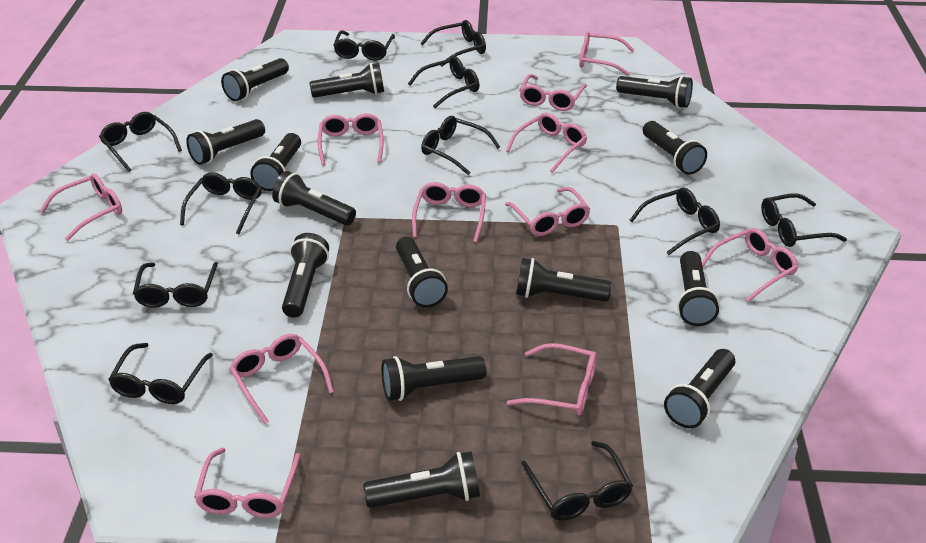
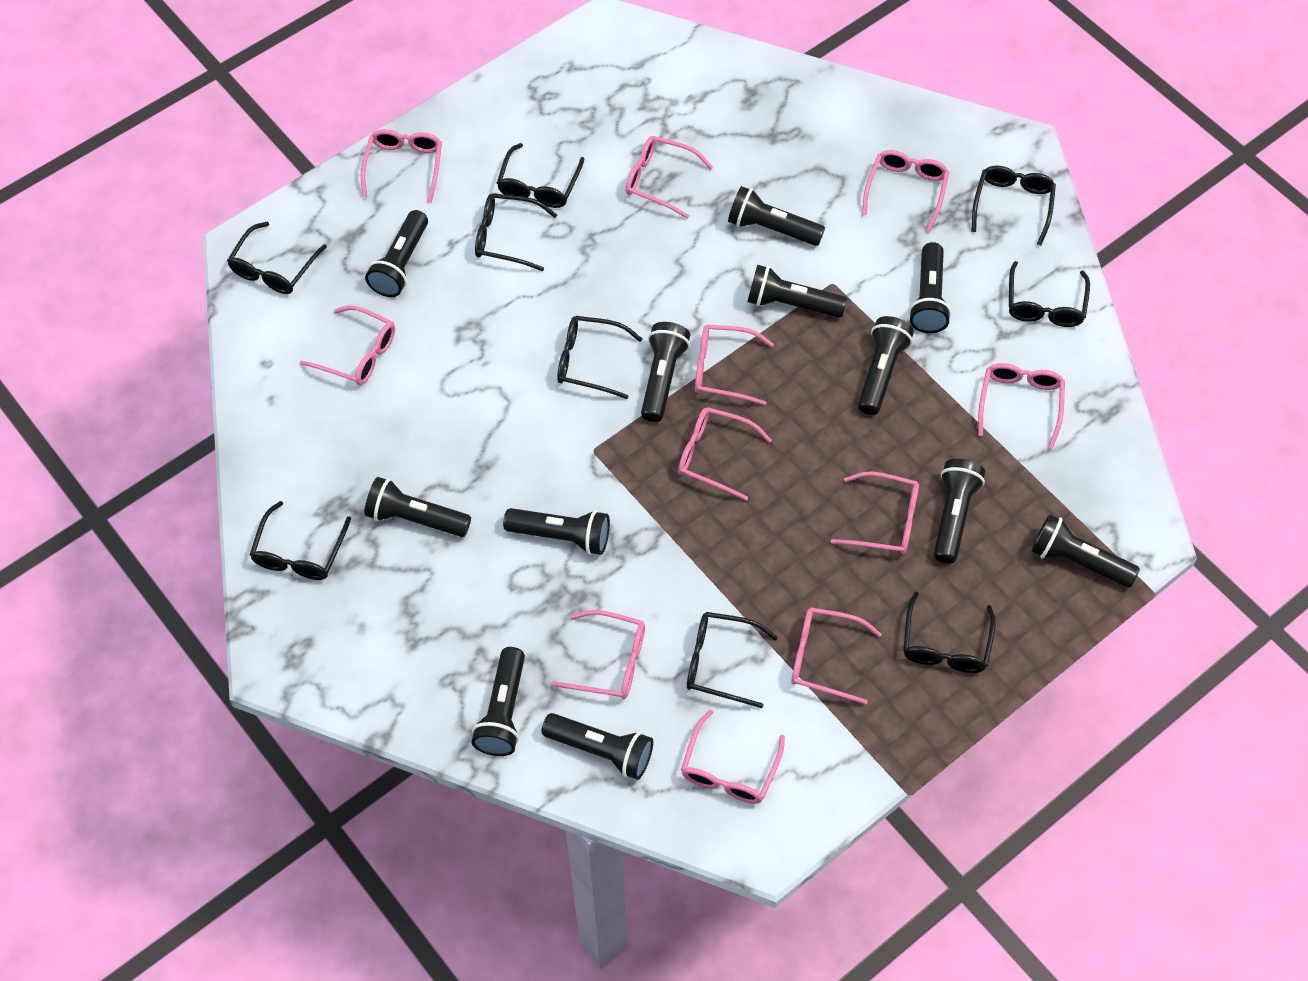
black flashlight: 14 -> 12
black glasses: 11 -> 9

